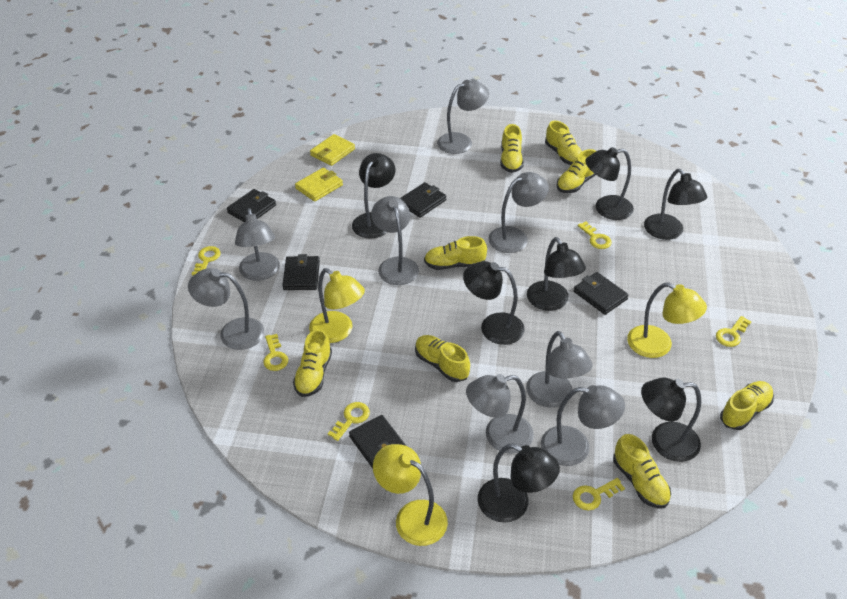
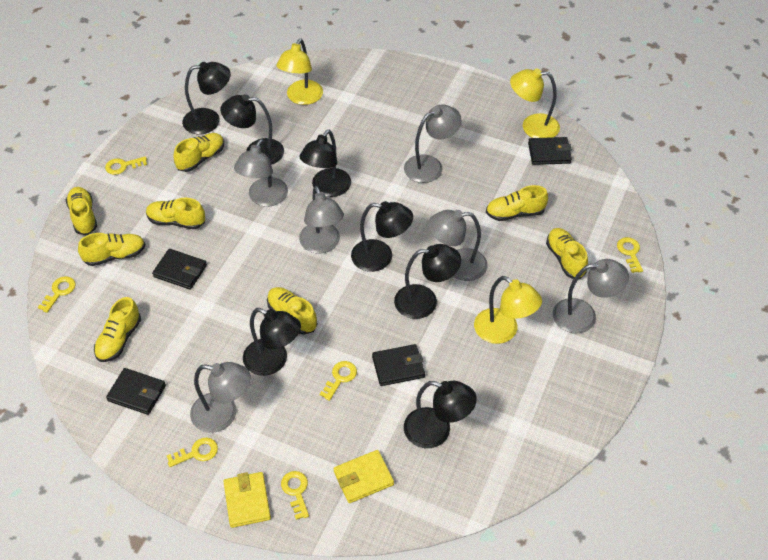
black wallet: 5 -> 4
grey lamp: 8 -> 6

